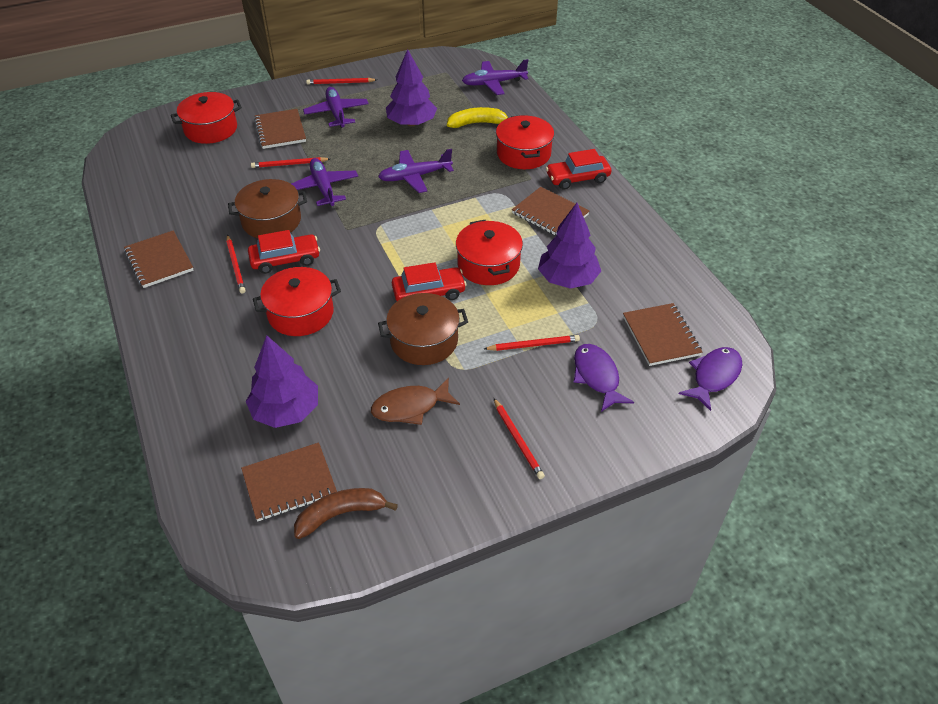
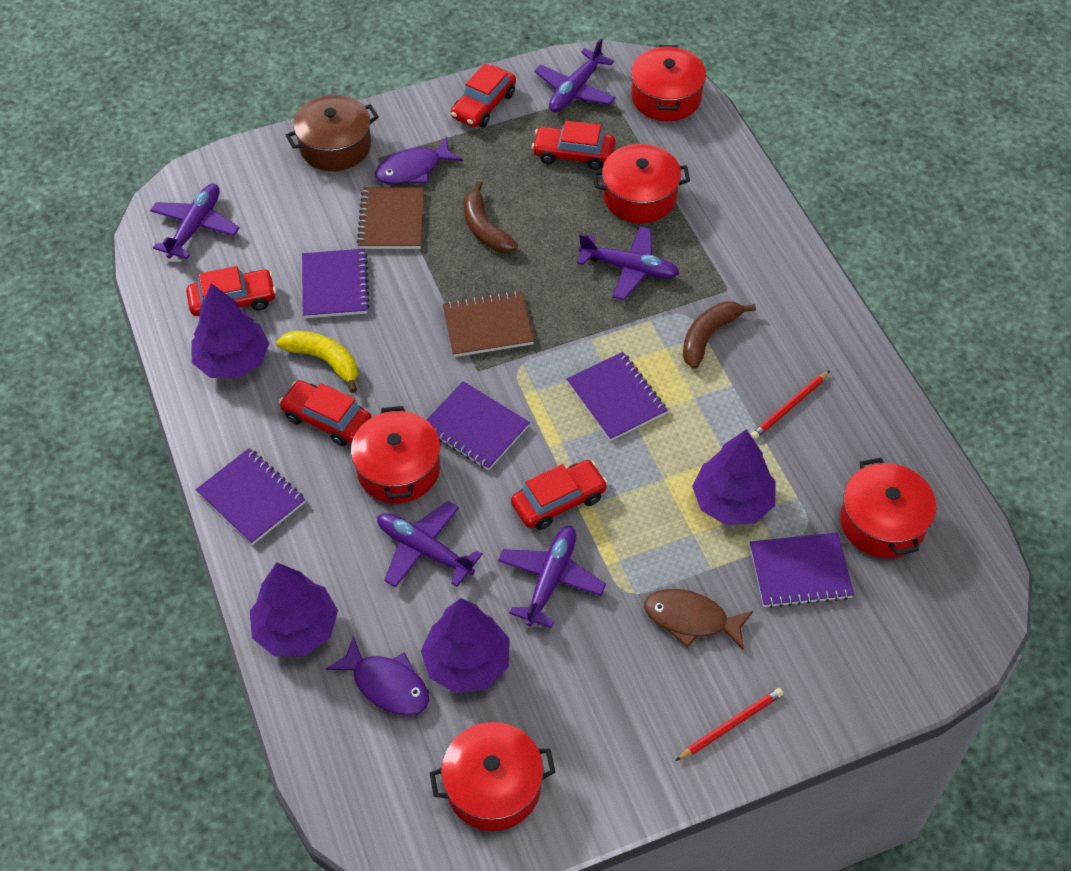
brown banana: 1 -> 2
brown notebook: 5 -> 2
brown pot: 2 -> 1
purple notebook: 0 -> 5
purple plane: 4 -> 5
purple tree: 3 -> 4
red car: 3 -> 5
red pencil: 5 -> 2
red pot: 4 -> 5

